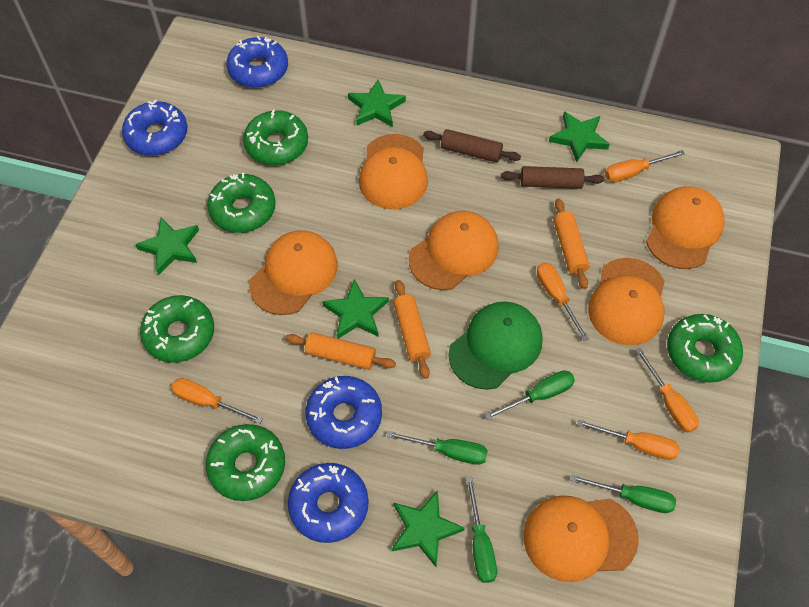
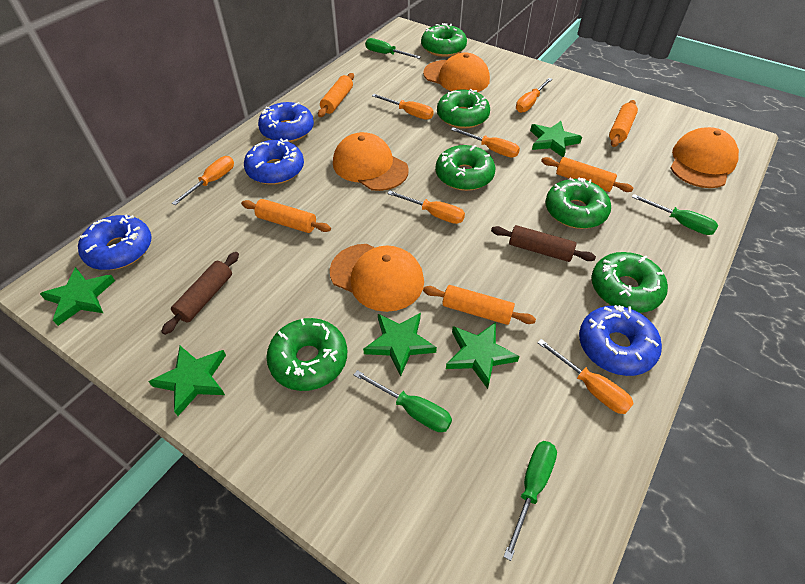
green cap: 1 -> 0
green donut: 5 -> 6
orange cap: 6 -> 4
orange rolling pin: 3 -> 5
orange screwdriver: 5 -> 6

